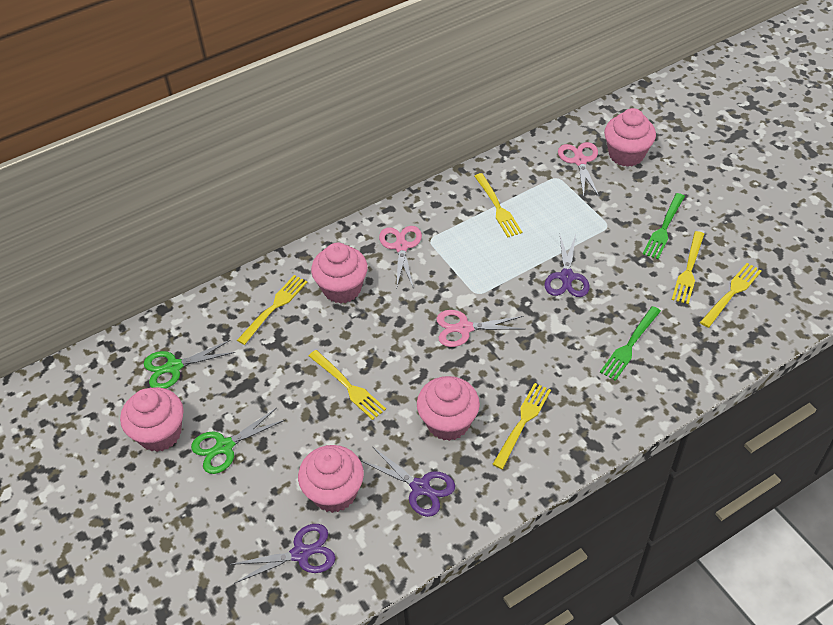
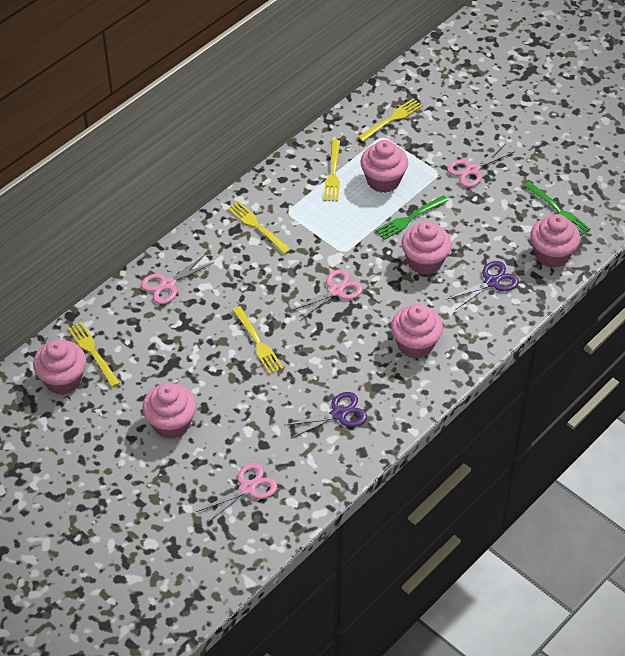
green scissors: 2 -> 0
pink cupcake: 5 -> 6
pink scissors: 3 -> 4
purple scissors: 3 -> 2
yellow fork: 6 -> 5

